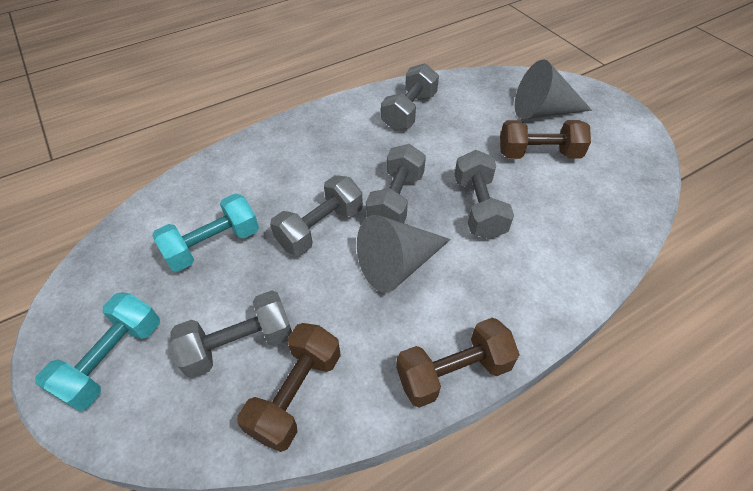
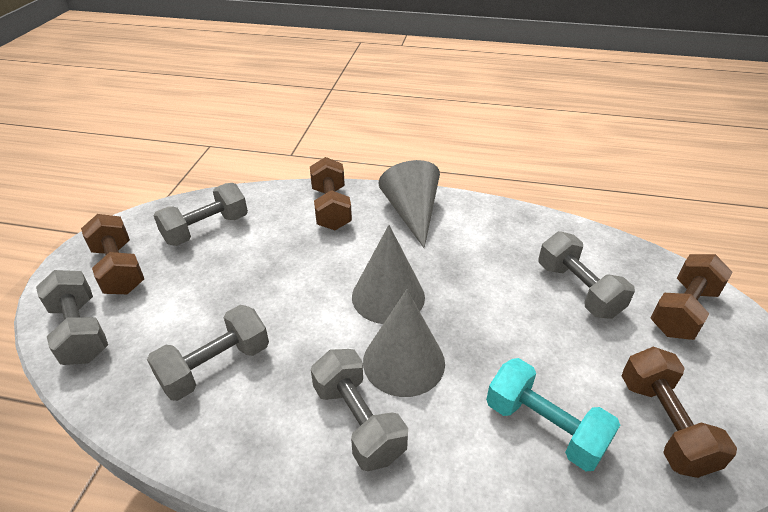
brown dumbbell: 3 -> 4
grey cone: 2 -> 3
turquoise dumbbell: 2 -> 1

